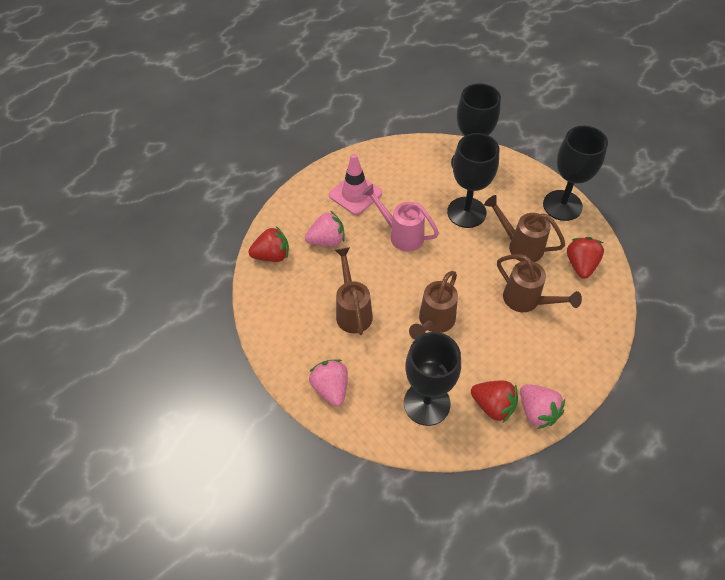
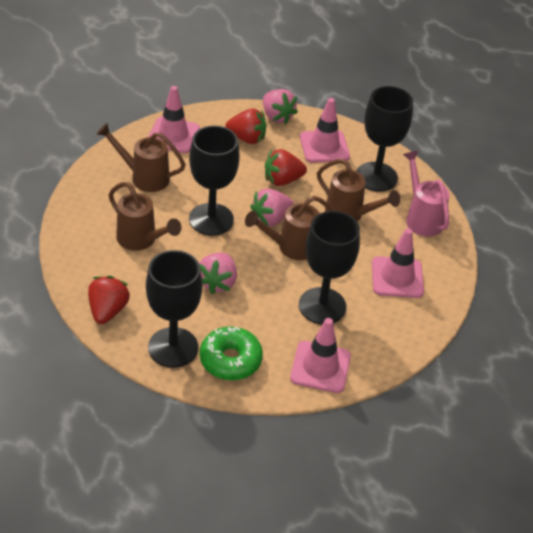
green donut: 0 -> 1
pink traffic cone: 1 -> 4

